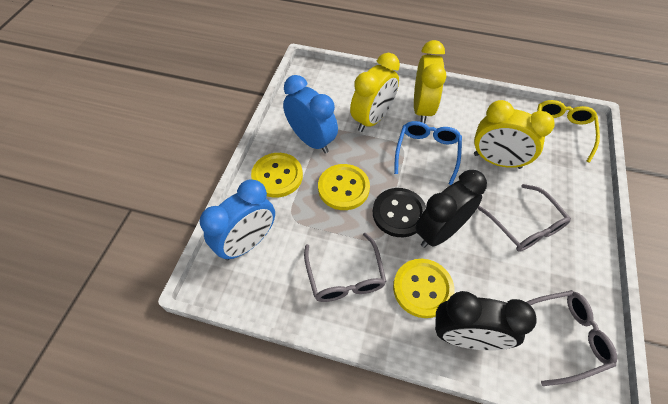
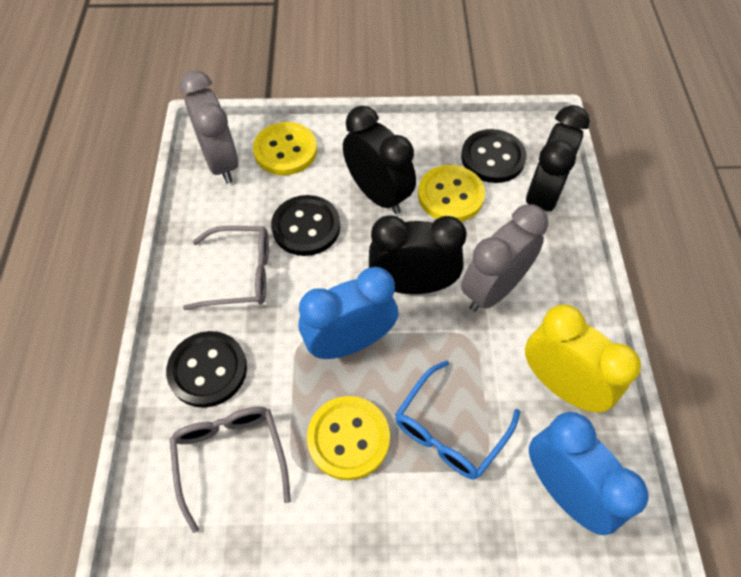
black button: 1 -> 3
black clock: 2 -> 3
grey clock: 0 -> 2
grey glasses: 3 -> 2
yellow clock: 3 -> 1
yellow glasses: 1 -> 0

